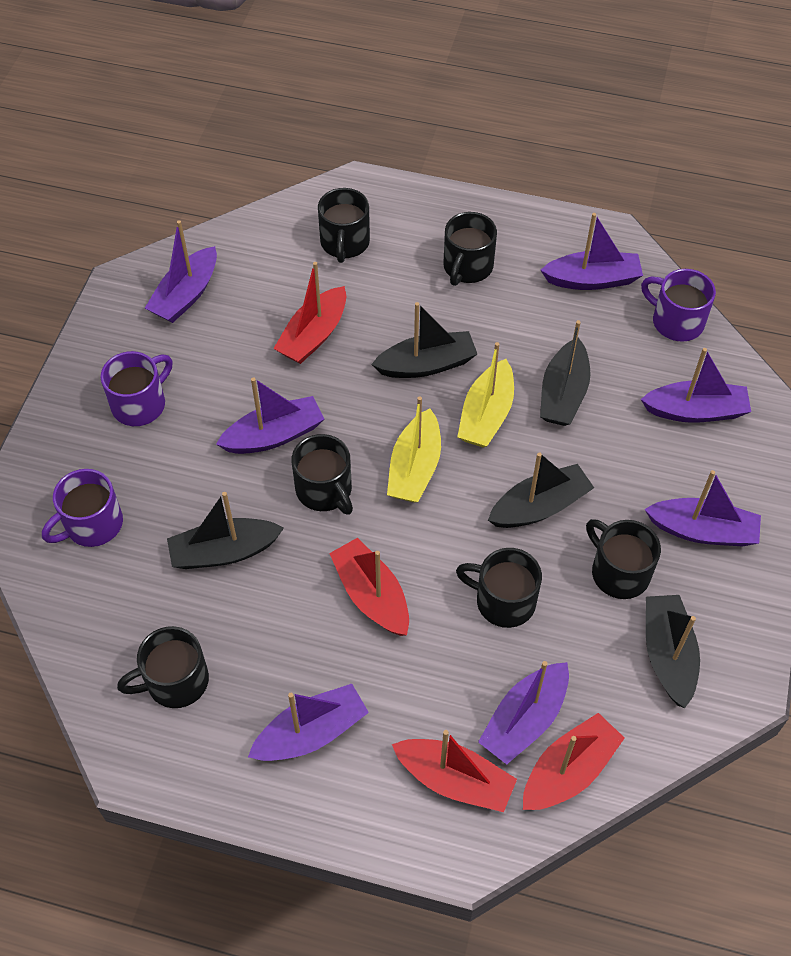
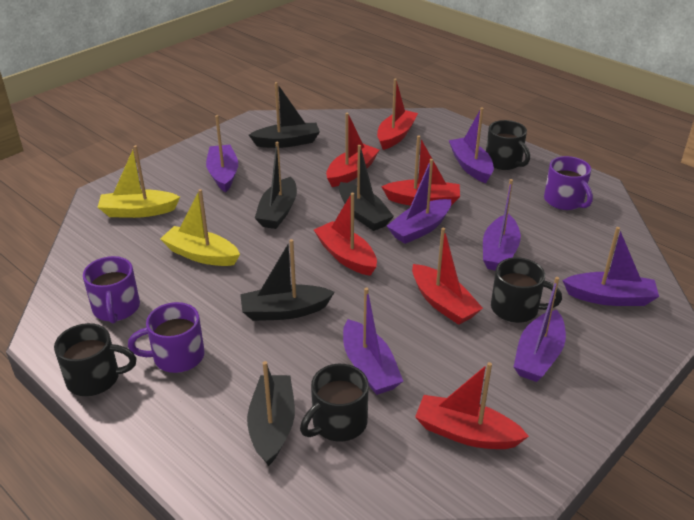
black mug: 6 -> 4
red boat: 4 -> 6

